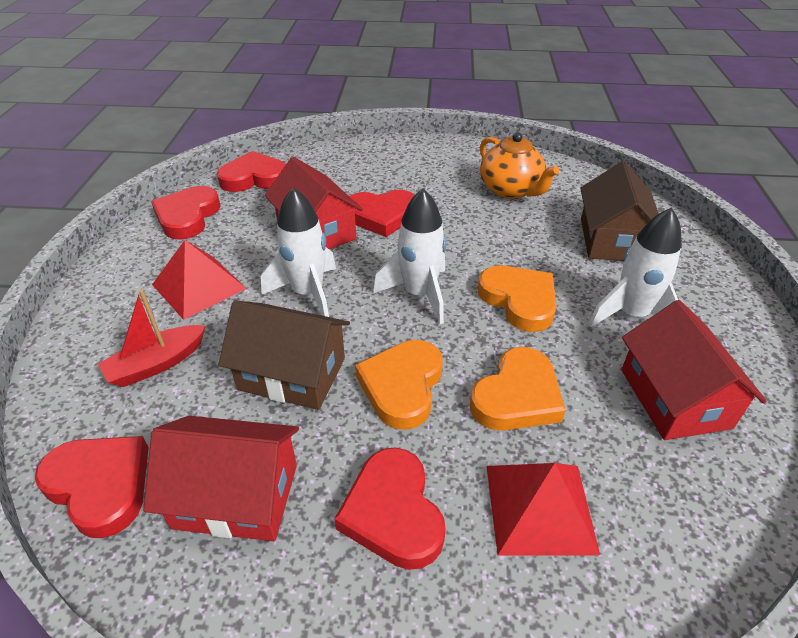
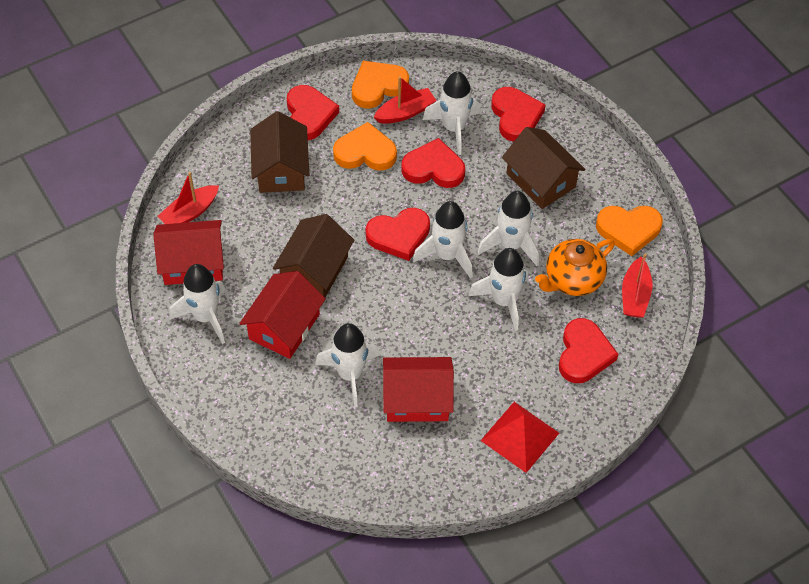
brown house: 2 -> 3
red boat: 1 -> 3
red pyramid: 2 -> 1
white rocket: 3 -> 6

